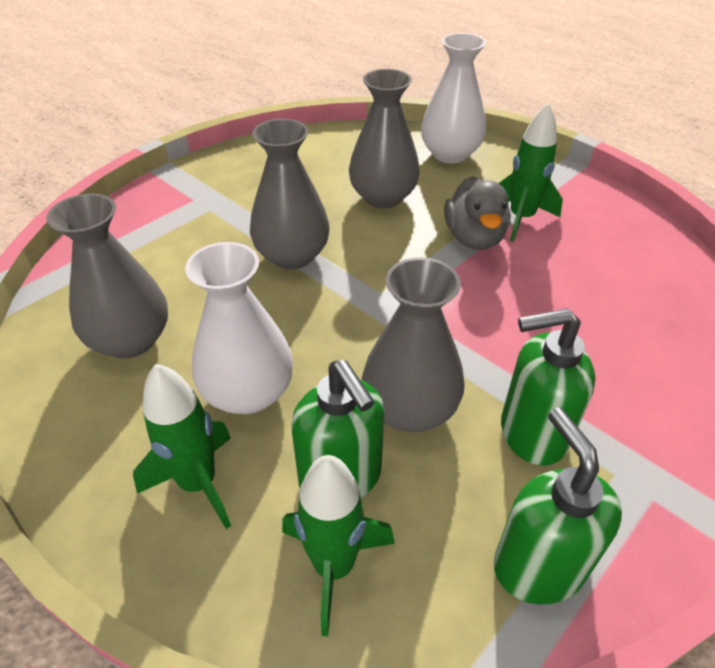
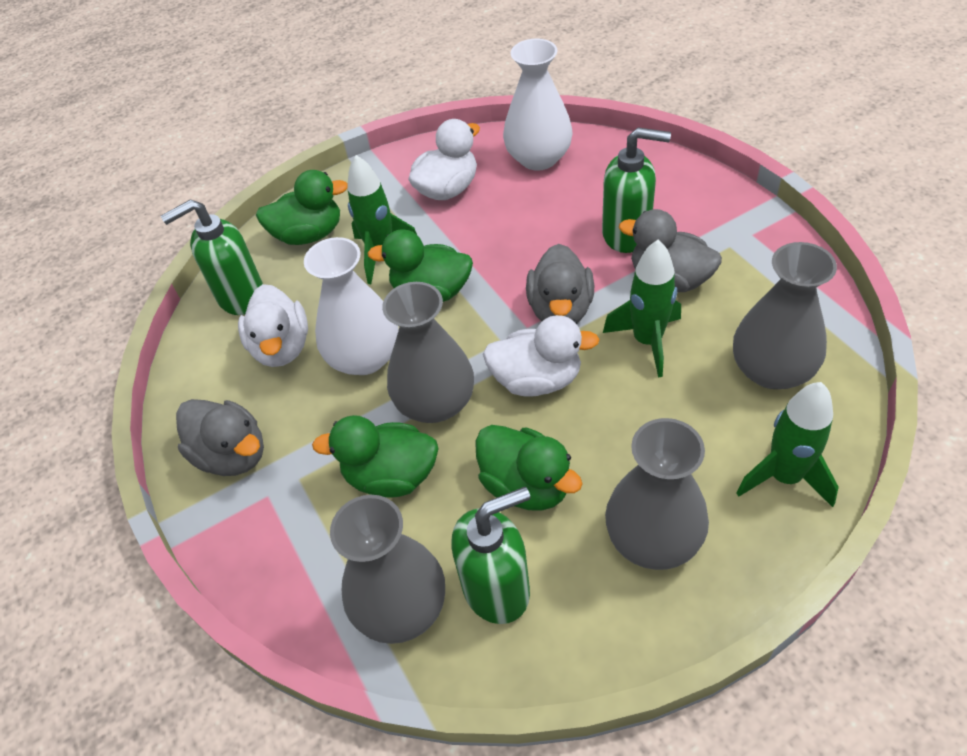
green duck: 0 -> 4
grey duck: 1 -> 3
white duck: 0 -> 3

